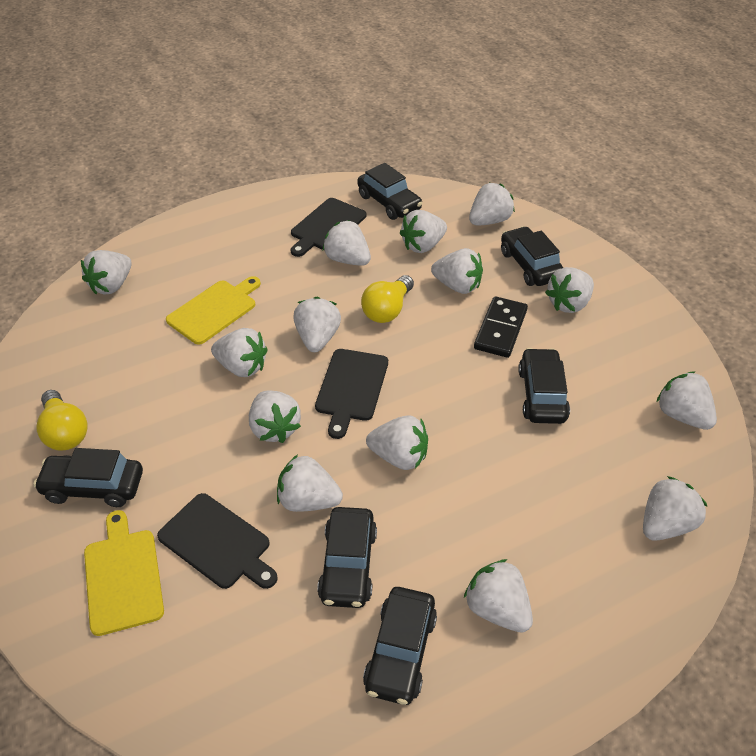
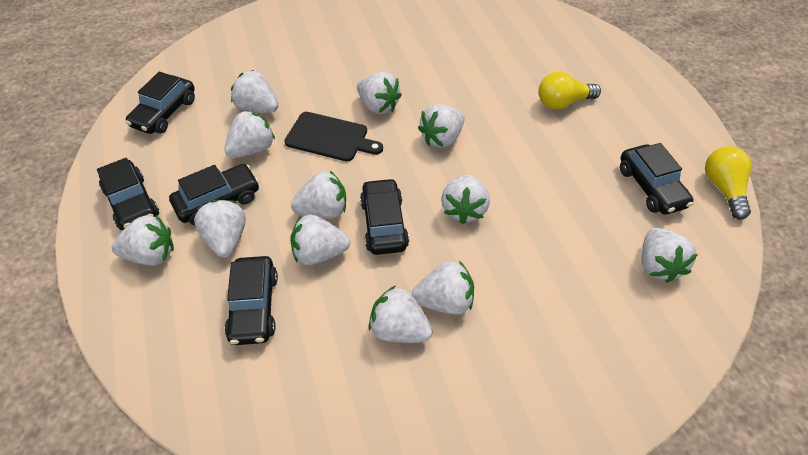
black cutting board: 3 -> 1
black domino: 1 -> 0
white strawberry: 14 -> 12
yellow cutting board: 2 -> 0

